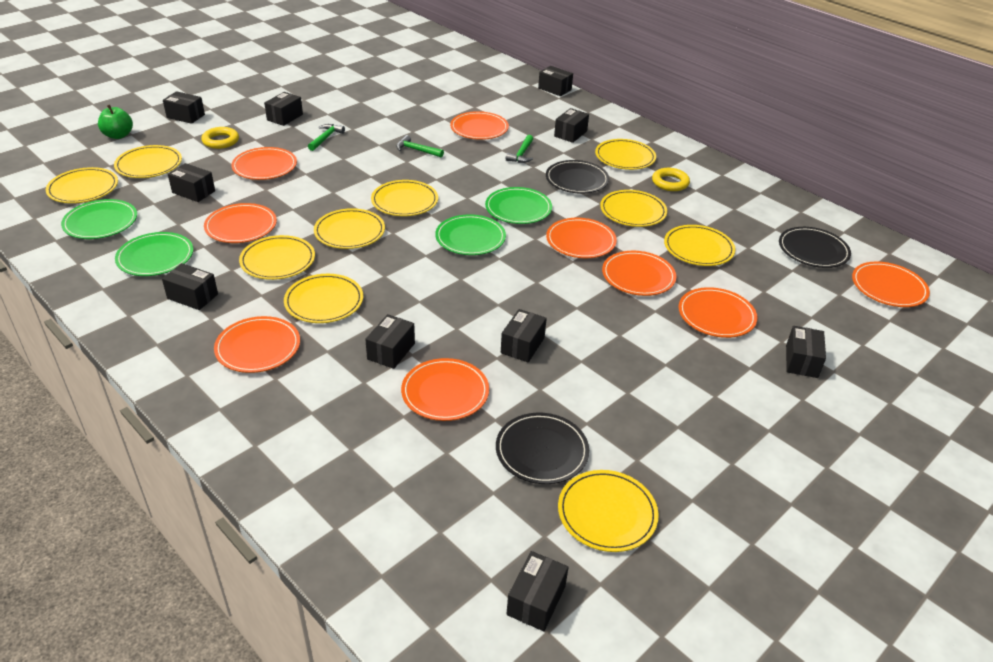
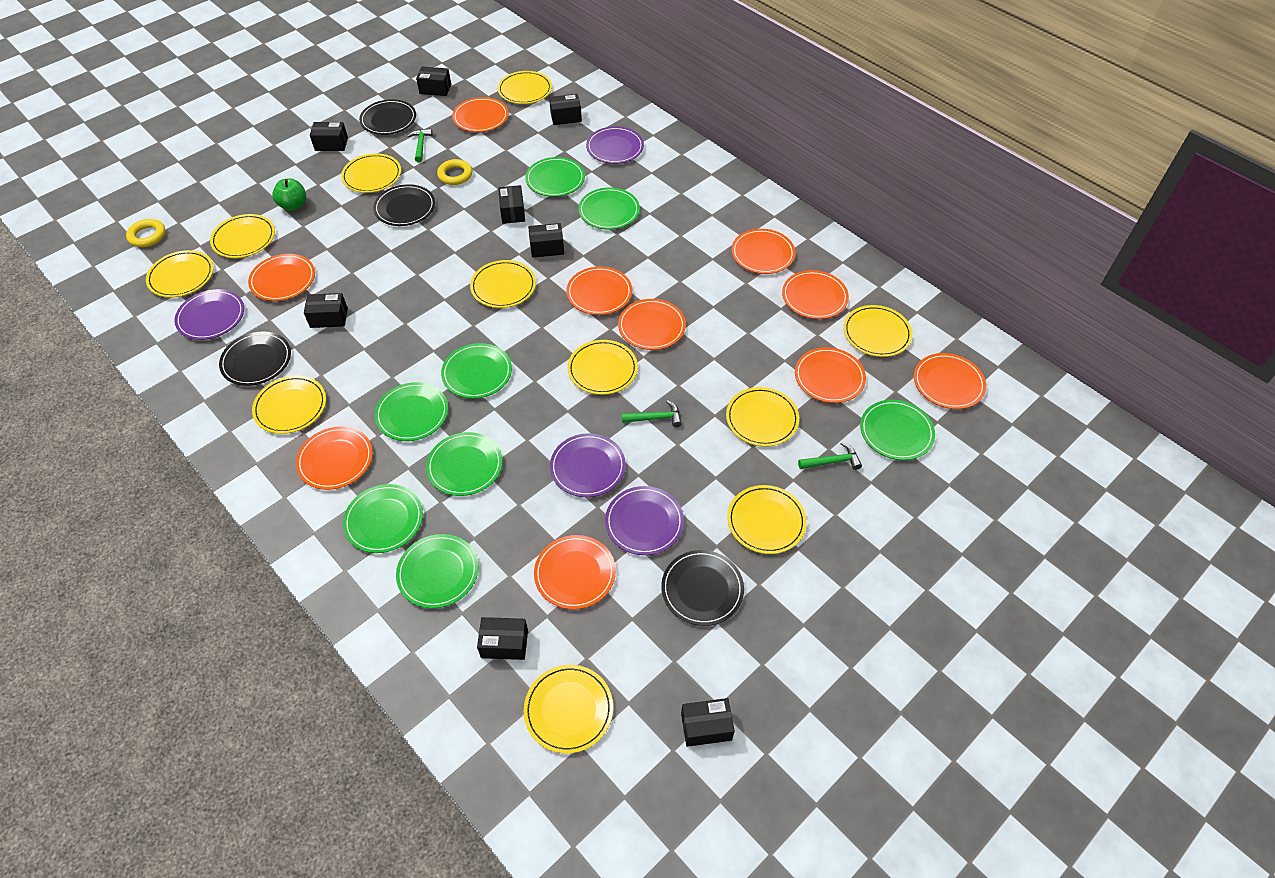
black box: 10 -> 8
black plate: 3 -> 4
green plate: 4 -> 8
orange plate: 9 -> 10
purple plate: 0 -> 4
yellow plate: 10 -> 11

